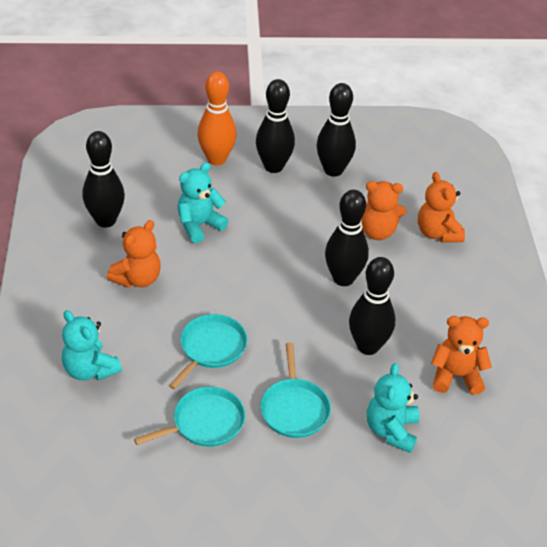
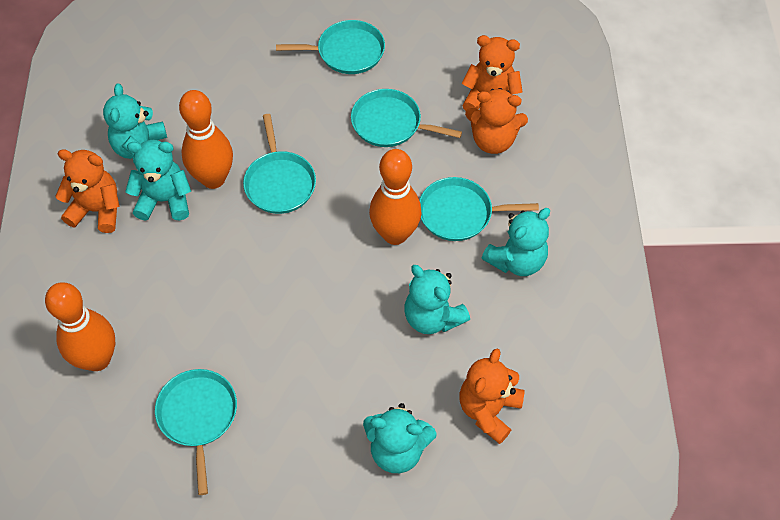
black bowling pin: 5 -> 0
orange bowling pin: 1 -> 3
turquoise pan: 3 -> 5
turquoise teddy bear: 3 -> 5

